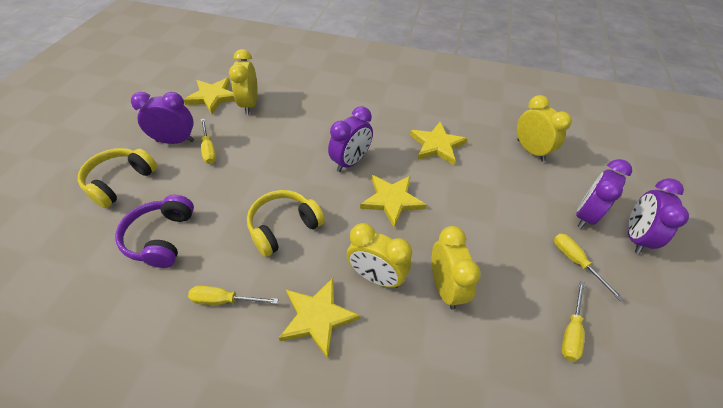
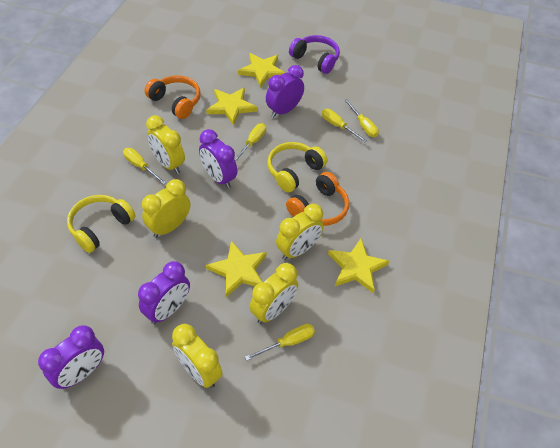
orange headphones: 0 -> 2
yellow clock: 4 -> 5
yellow screwdriver: 4 -> 5

